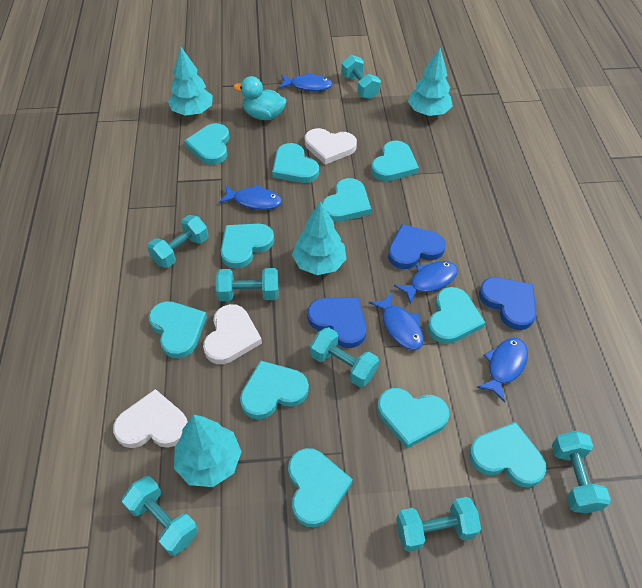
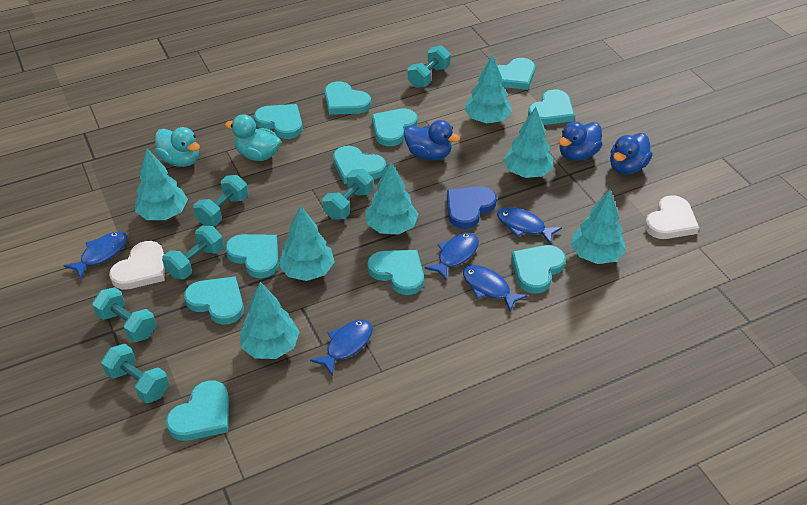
blue duck: 0 -> 3
blue heart: 3 -> 1
turquoise duck: 1 -> 2
turquoise dumbbell: 7 -> 6
turquoise tree: 4 -> 7
white heart: 3 -> 2

